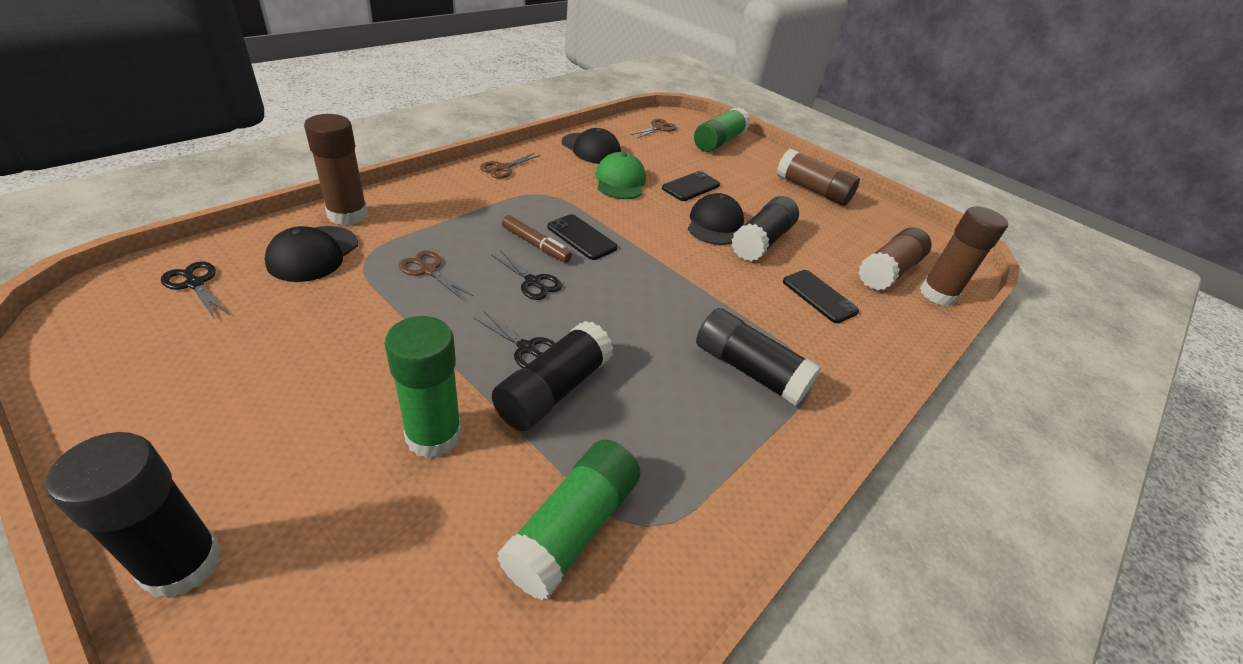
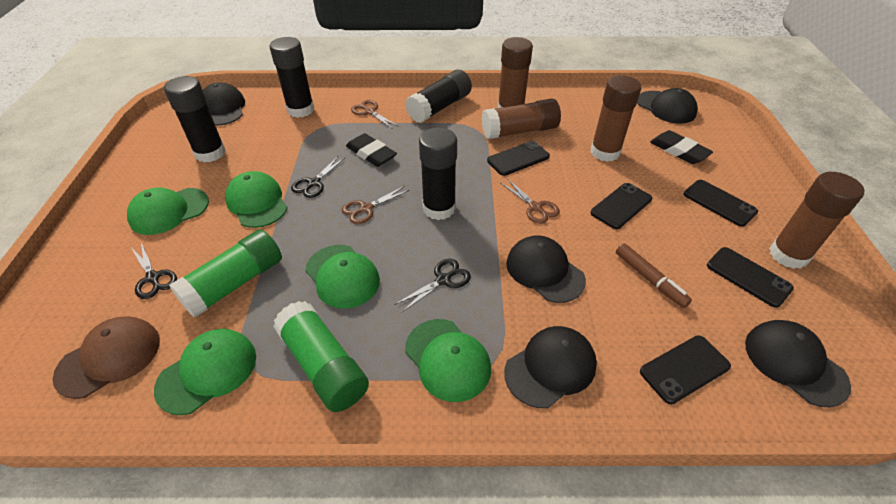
black cap: 3 -> 5
black eraser: 0 -> 2
black phone: 3 -> 5
brown cap: 0 -> 1
green cap: 1 -> 5
green glue stick: 3 -> 2

